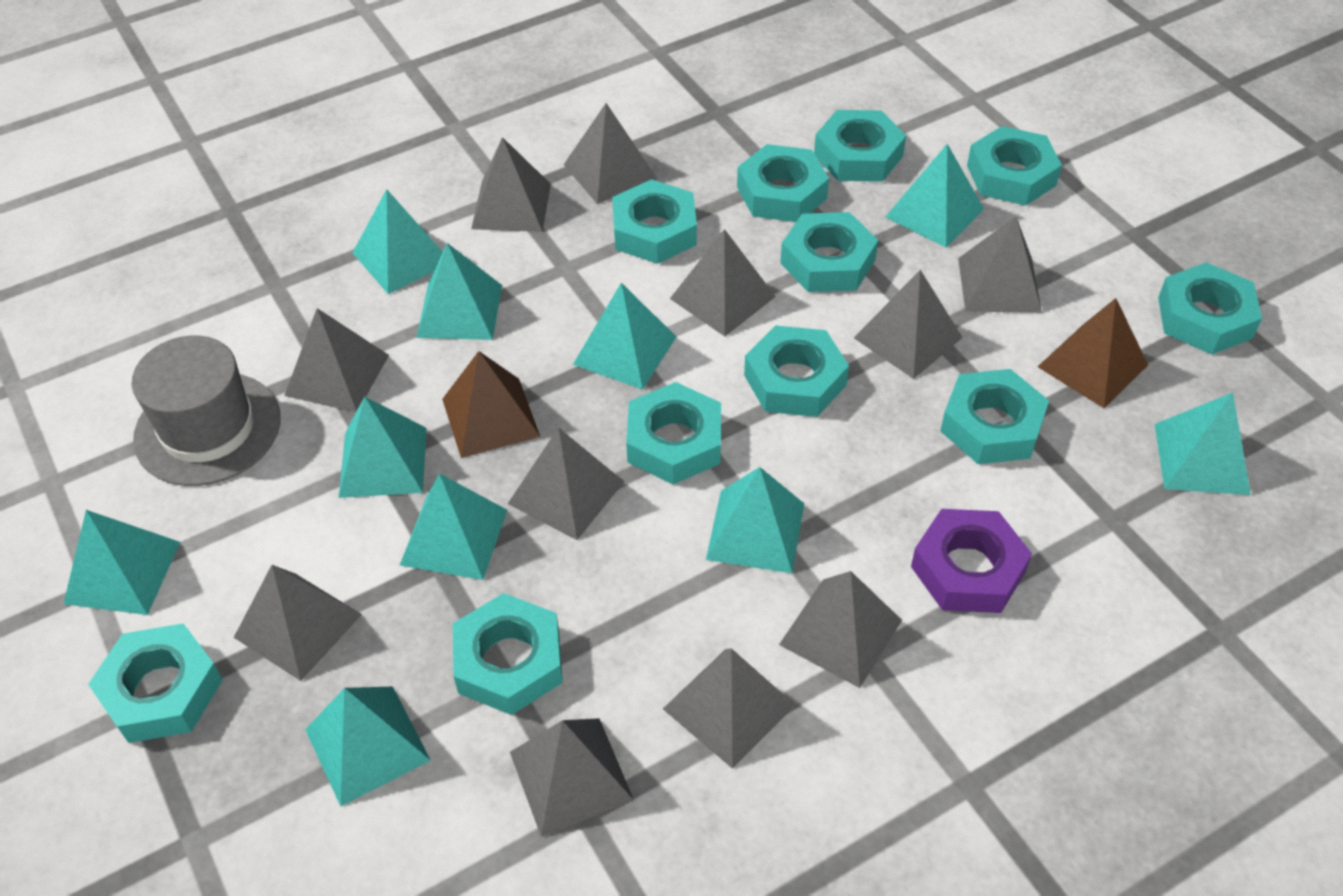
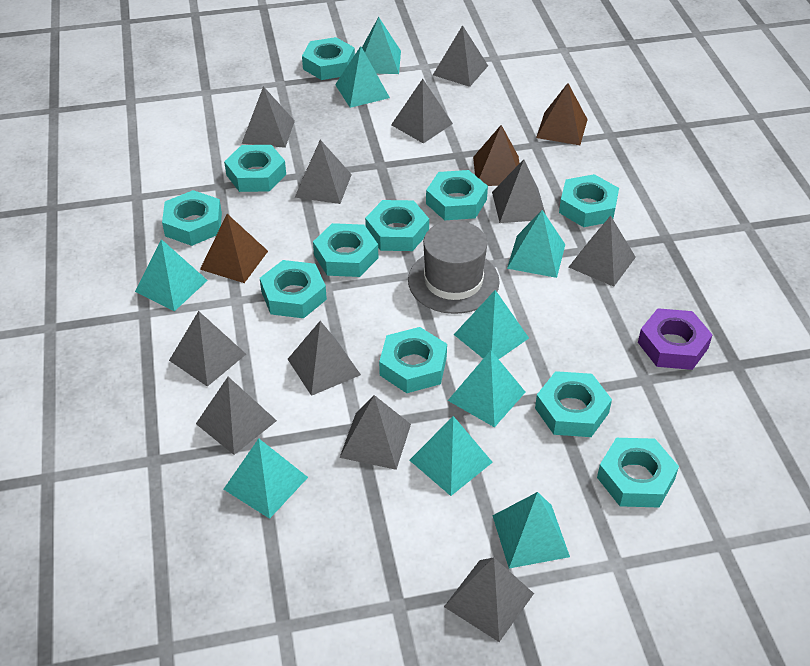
brown pyramid: 2 -> 3
turquoise pyramid: 10 -> 9

